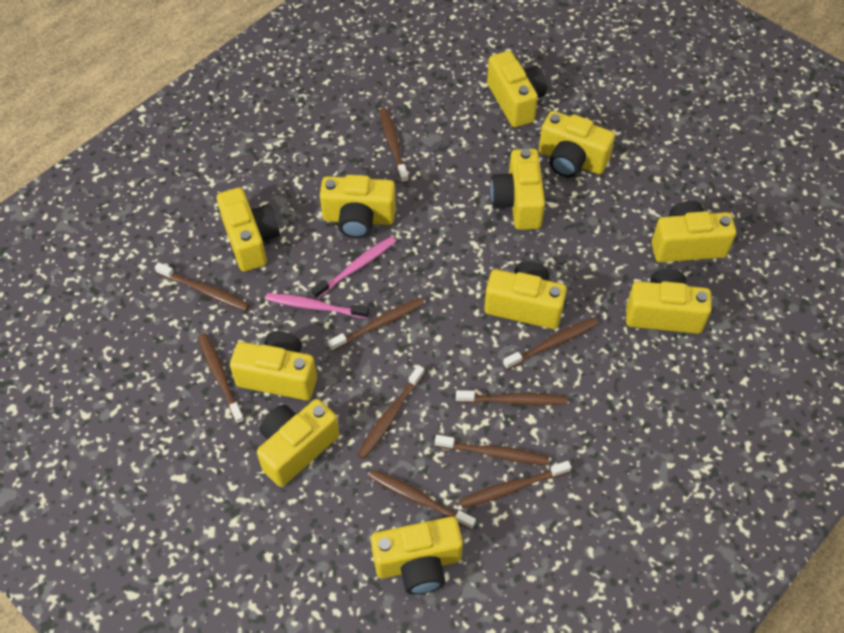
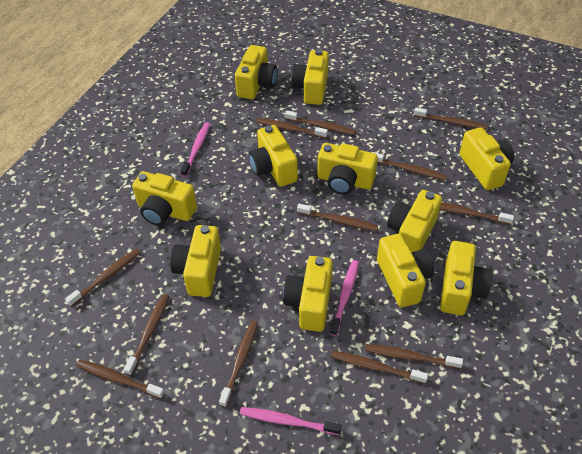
brown toothbrush: 10 -> 12
pink toothbrush: 2 -> 3

